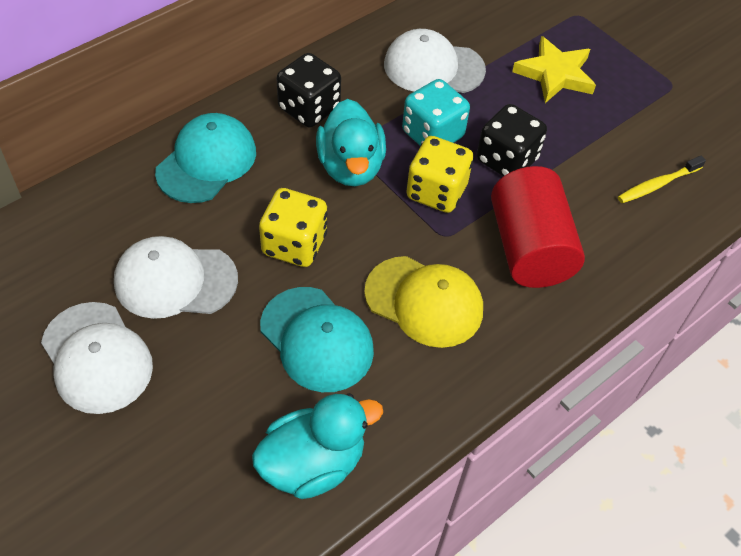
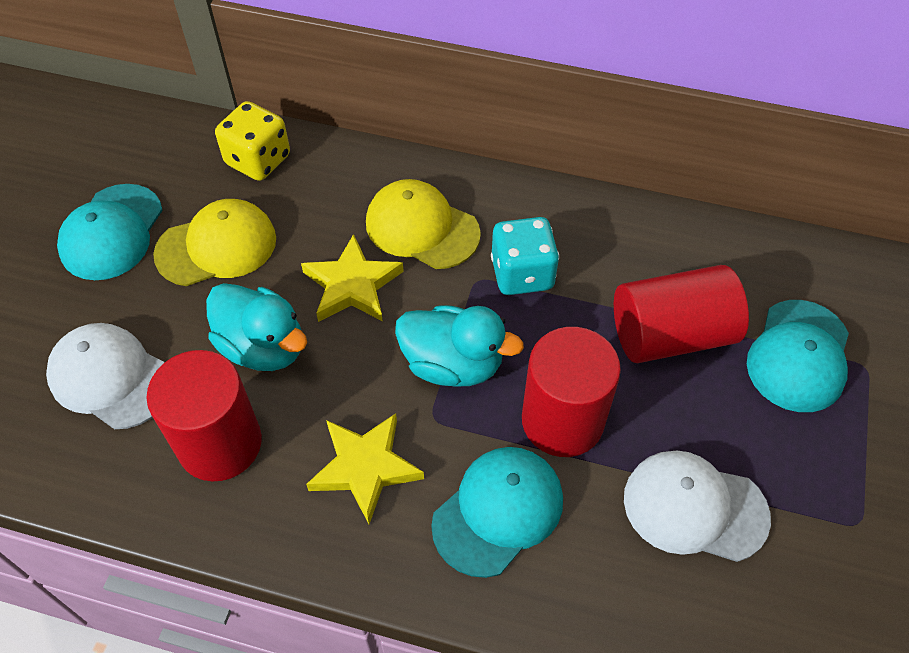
black dice: 2 -> 0
red cylinder: 1 -> 3
turquoise cap: 2 -> 3
white cap: 3 -> 2
yellow cap: 1 -> 2
yellow dice: 2 -> 1
yellow star: 1 -> 2
yellow toothbrush: 1 -> 0

